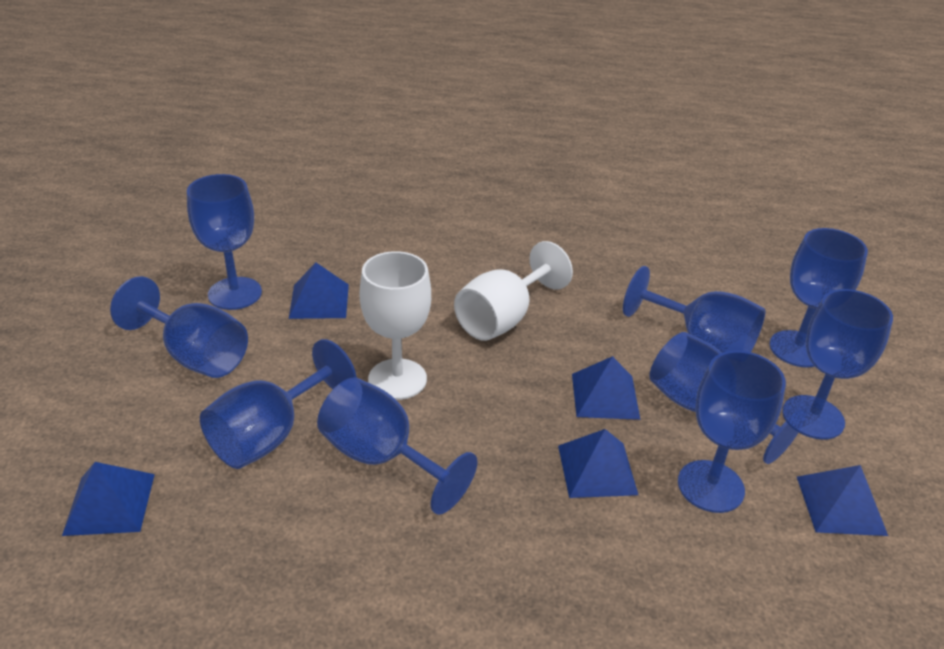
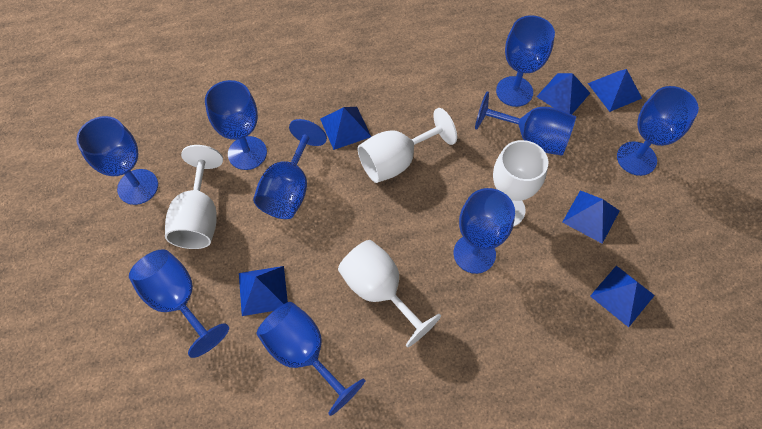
blue pyramid: 5 -> 6
white goblet: 2 -> 4

